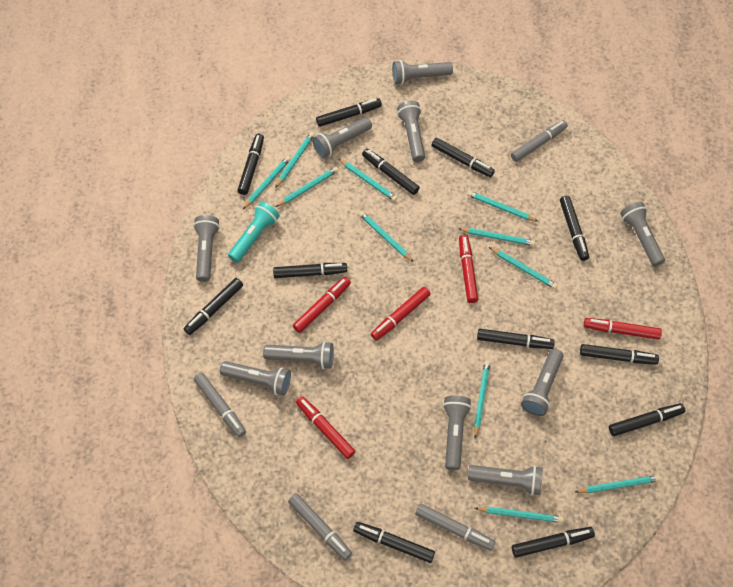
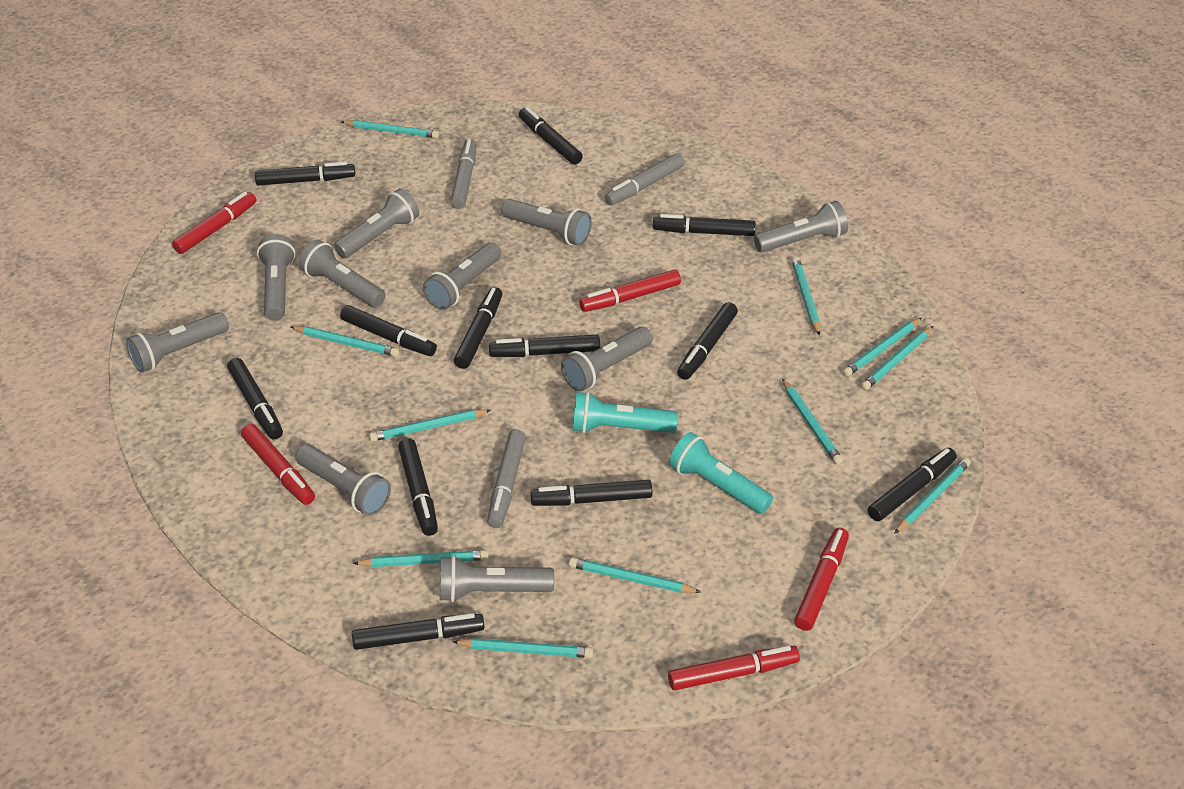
grey marker: 4 -> 3
turquoise flashlight: 1 -> 2

